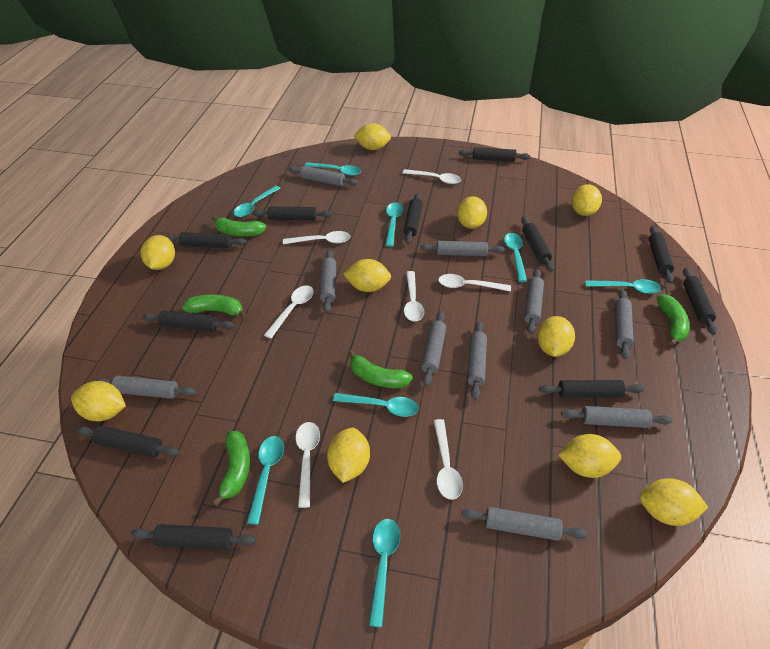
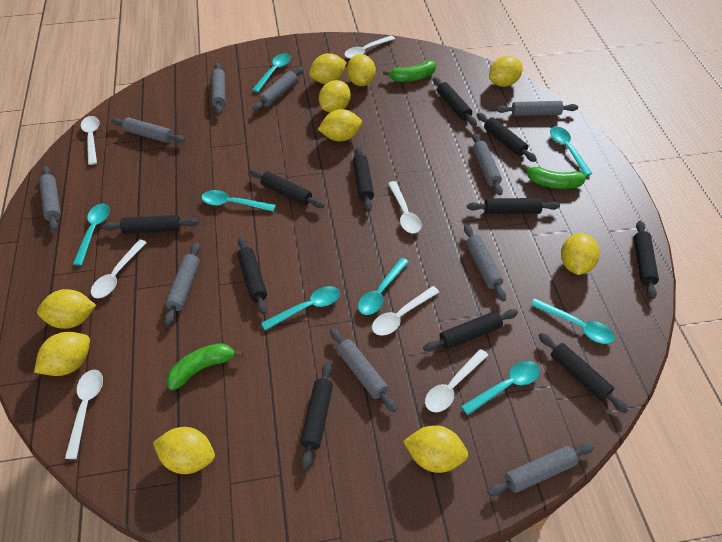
green banana: 5 -> 3

